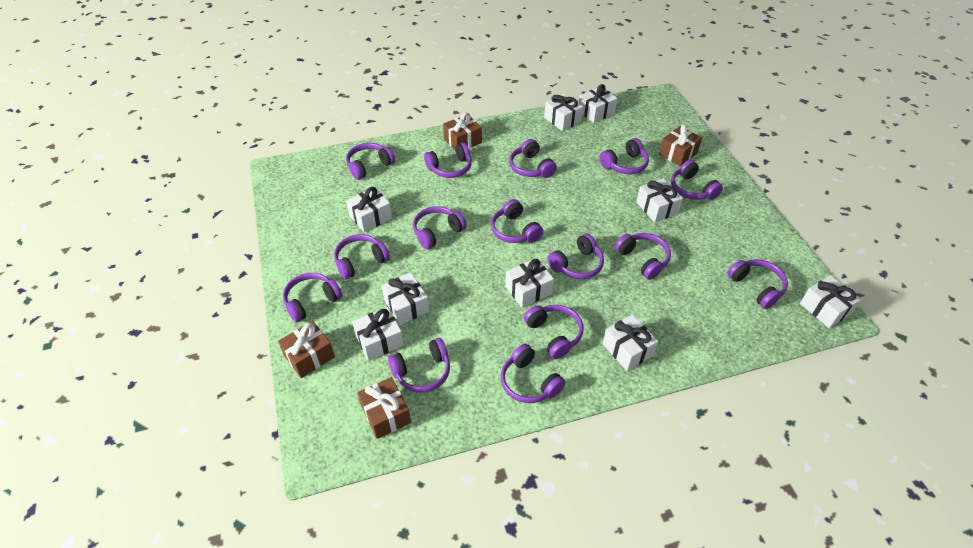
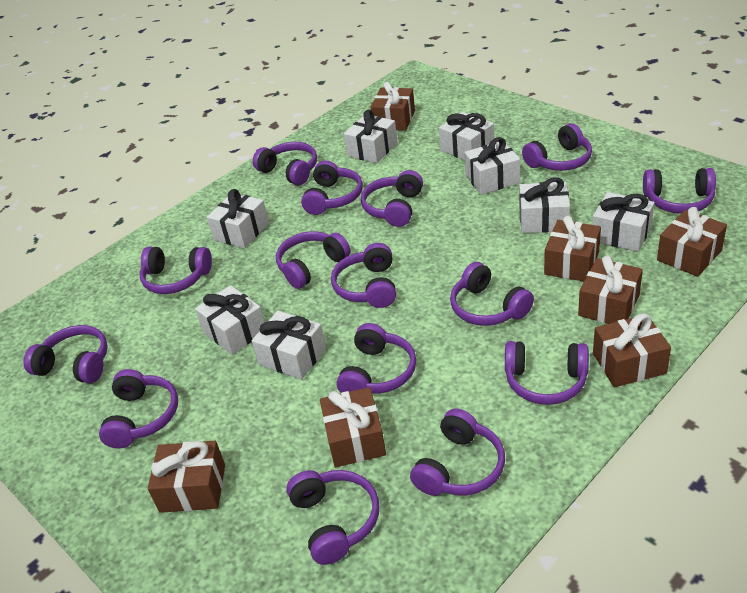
brown gift: 4 -> 7
white gift: 9 -> 8

